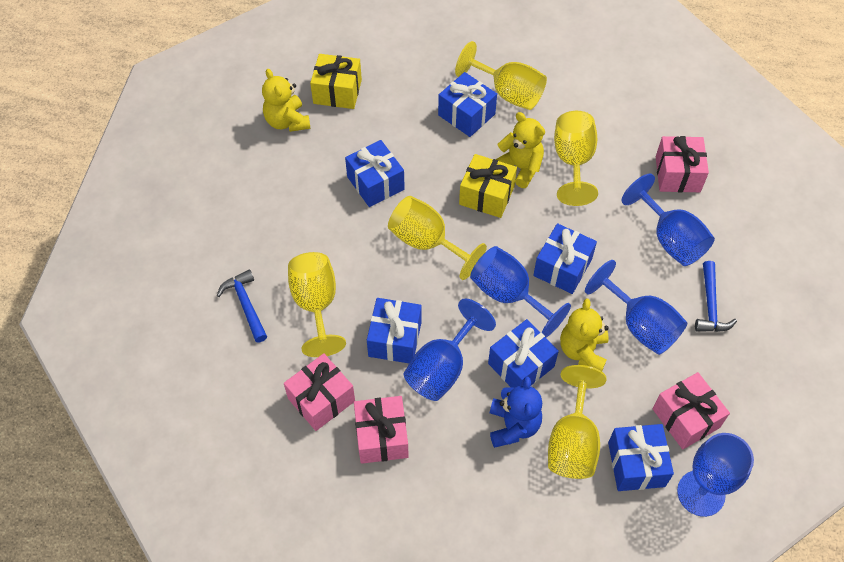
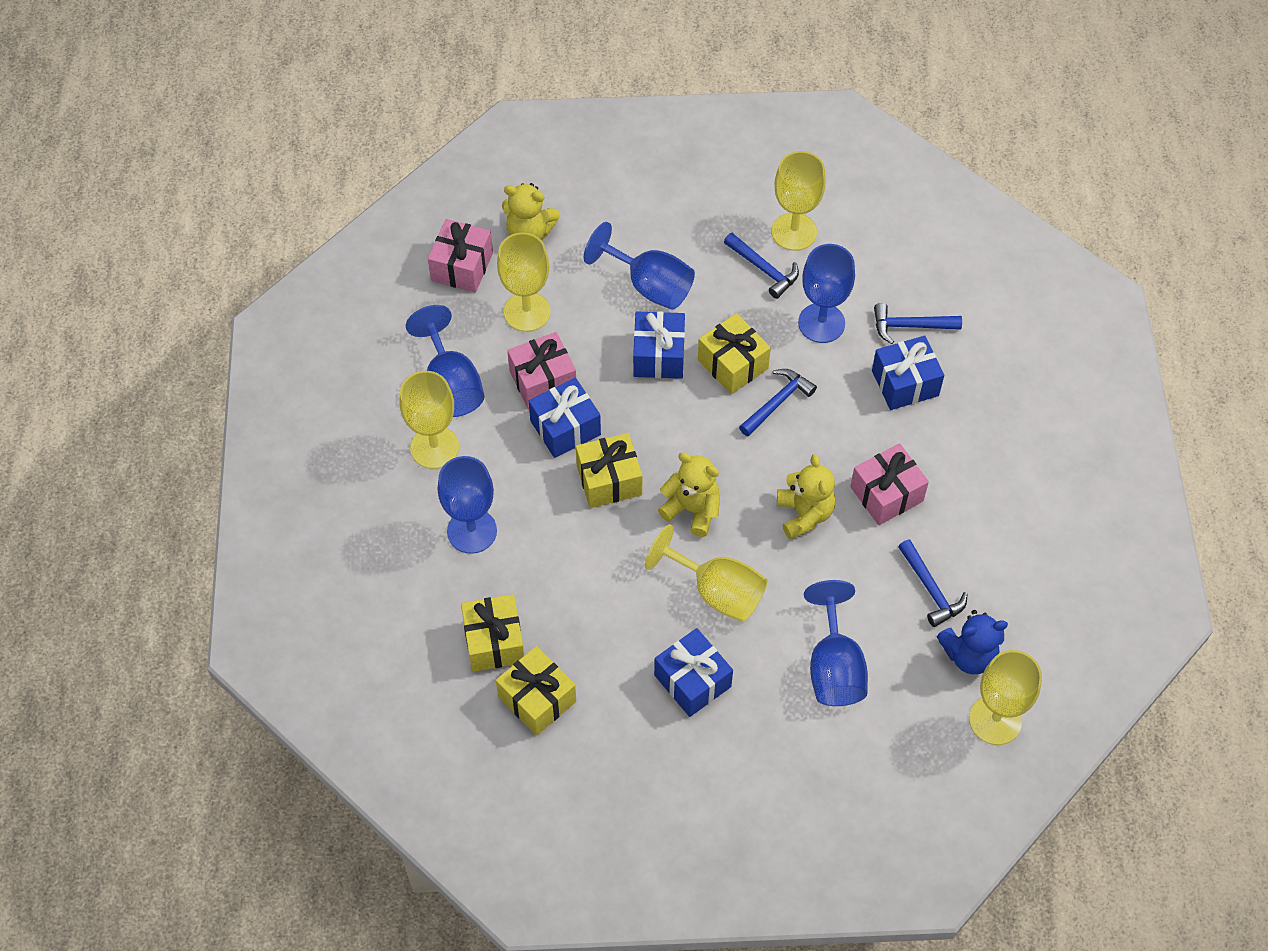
blue gift: 6 -> 4
blue hammer: 2 -> 4
pink gift: 4 -> 3
yellow gift: 2 -> 4

